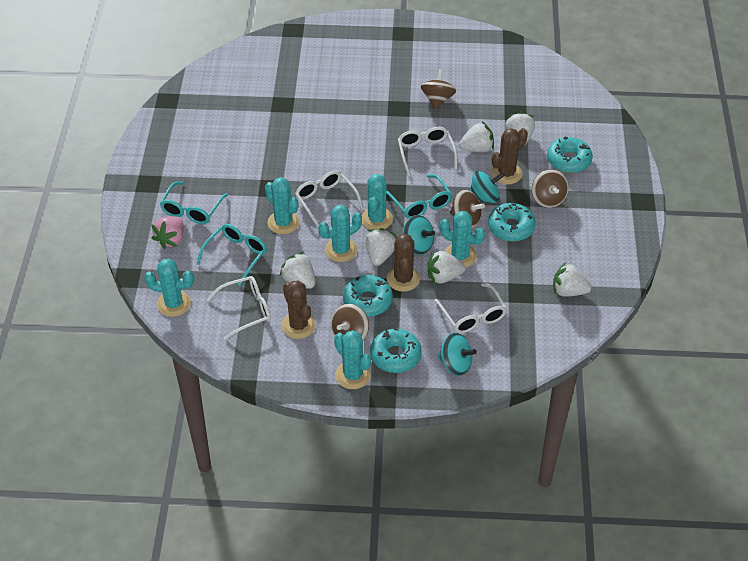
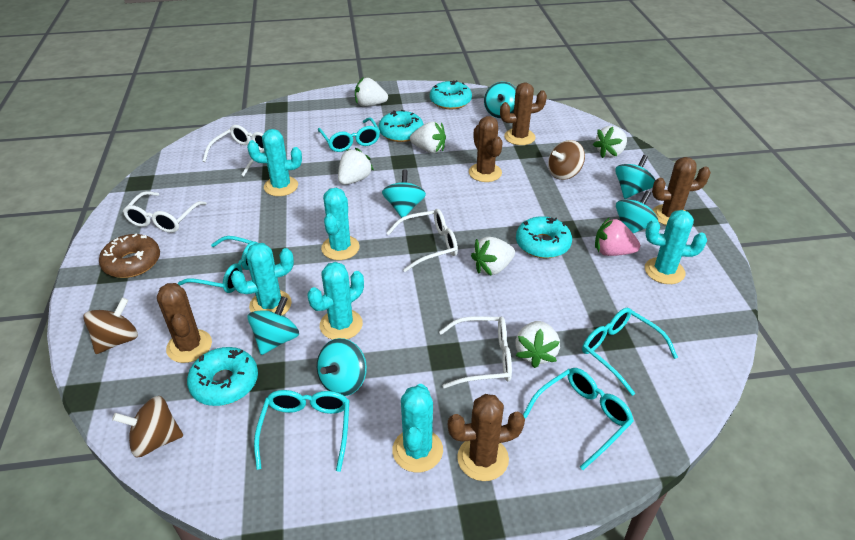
brown cactus: 3 -> 5
brown donut: 0 -> 1
brown spinning top: 4 -> 3
turquoise glasses: 3 -> 5
turquoise spinning top: 3 -> 6

